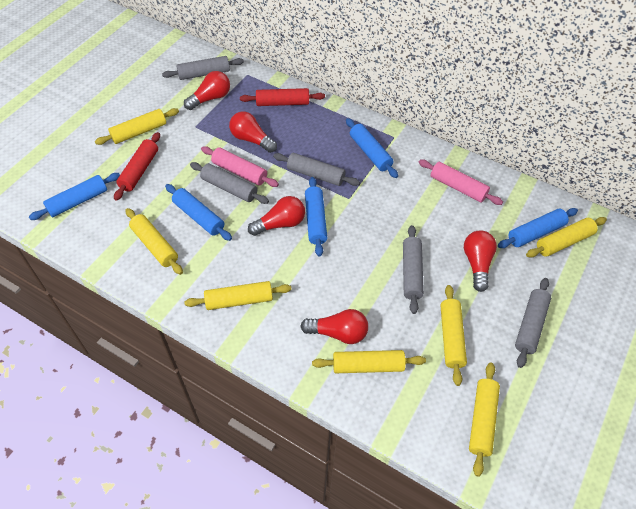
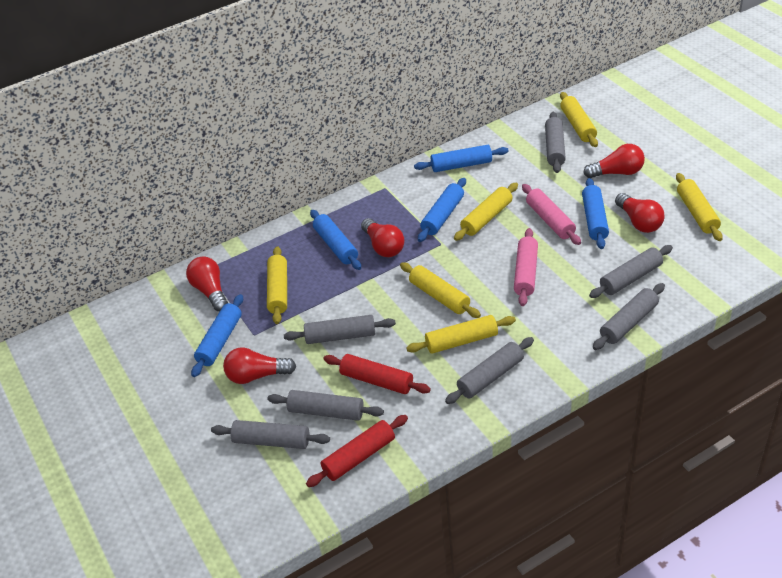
grey rolling pin: 5 -> 7
yellow rolling pin: 7 -> 6

